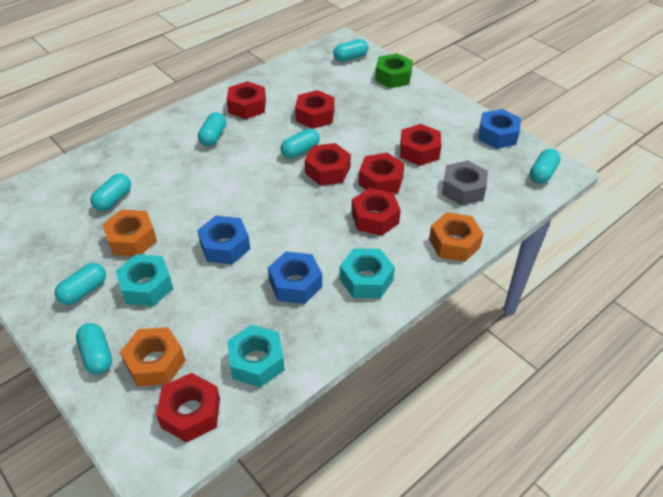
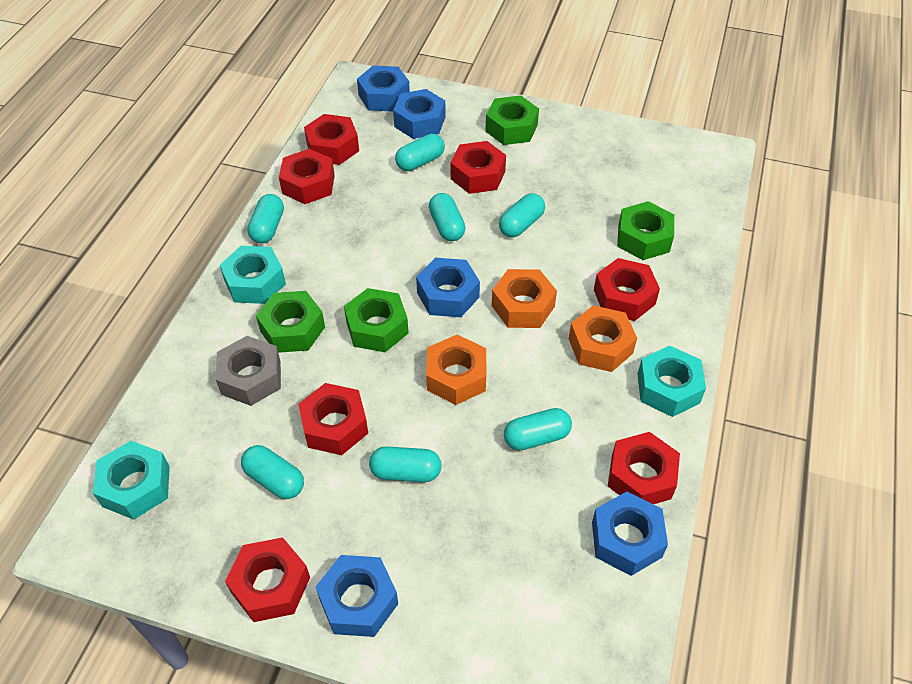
blue nut: 3 -> 5
green nut: 1 -> 4

